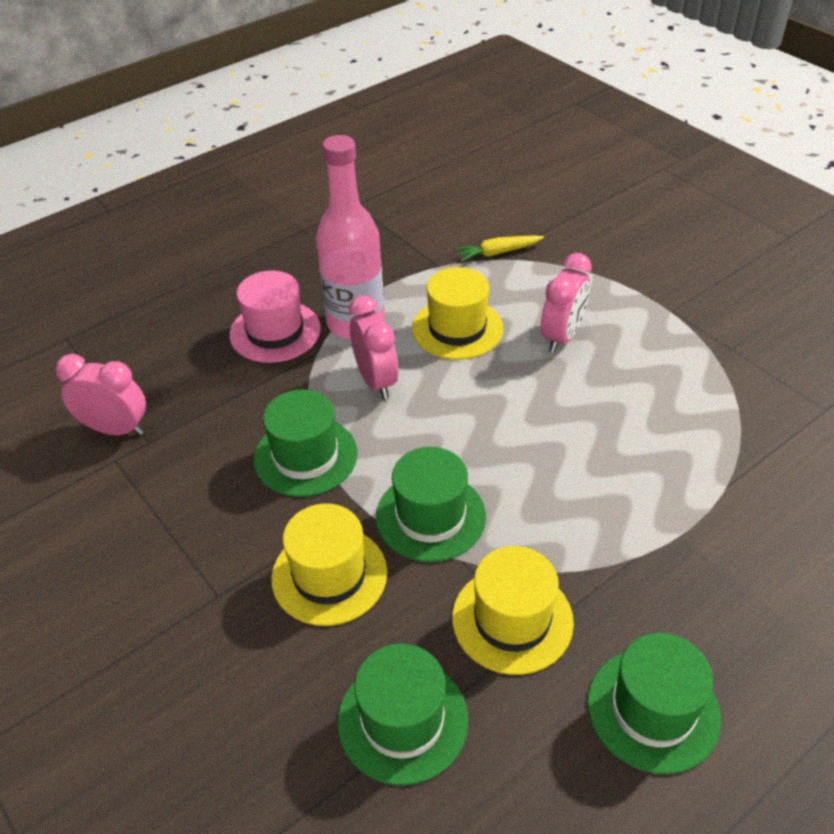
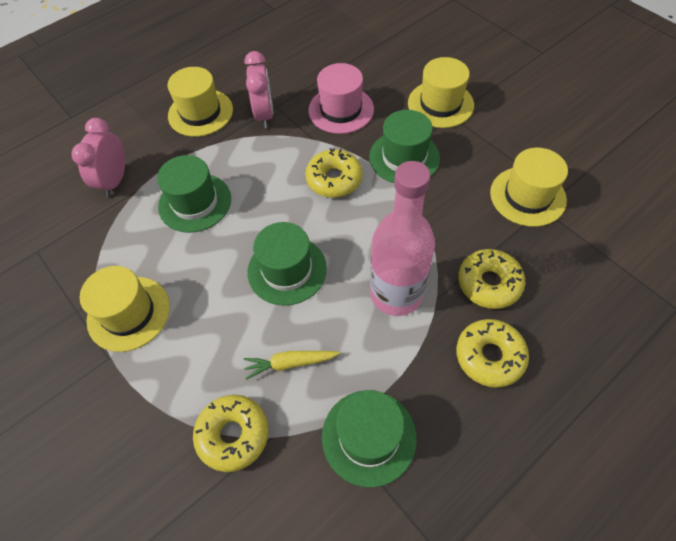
pink clock: 3 -> 2
yellow donut: 0 -> 4
yellow hat: 3 -> 4

